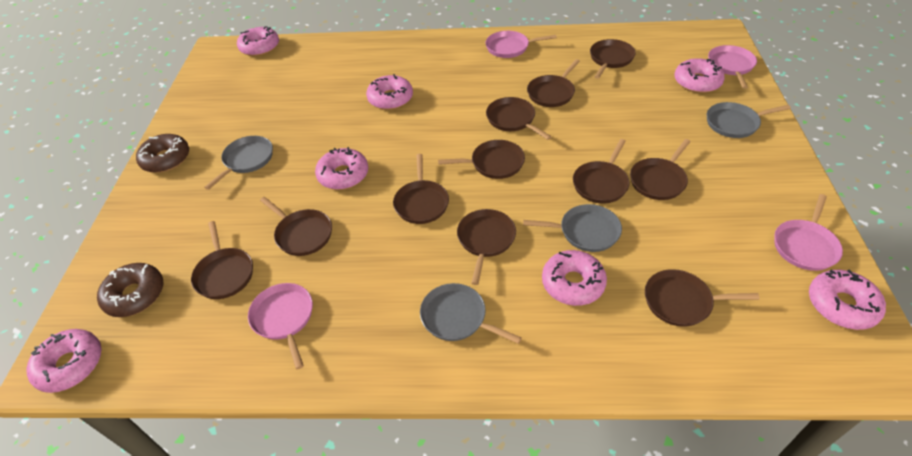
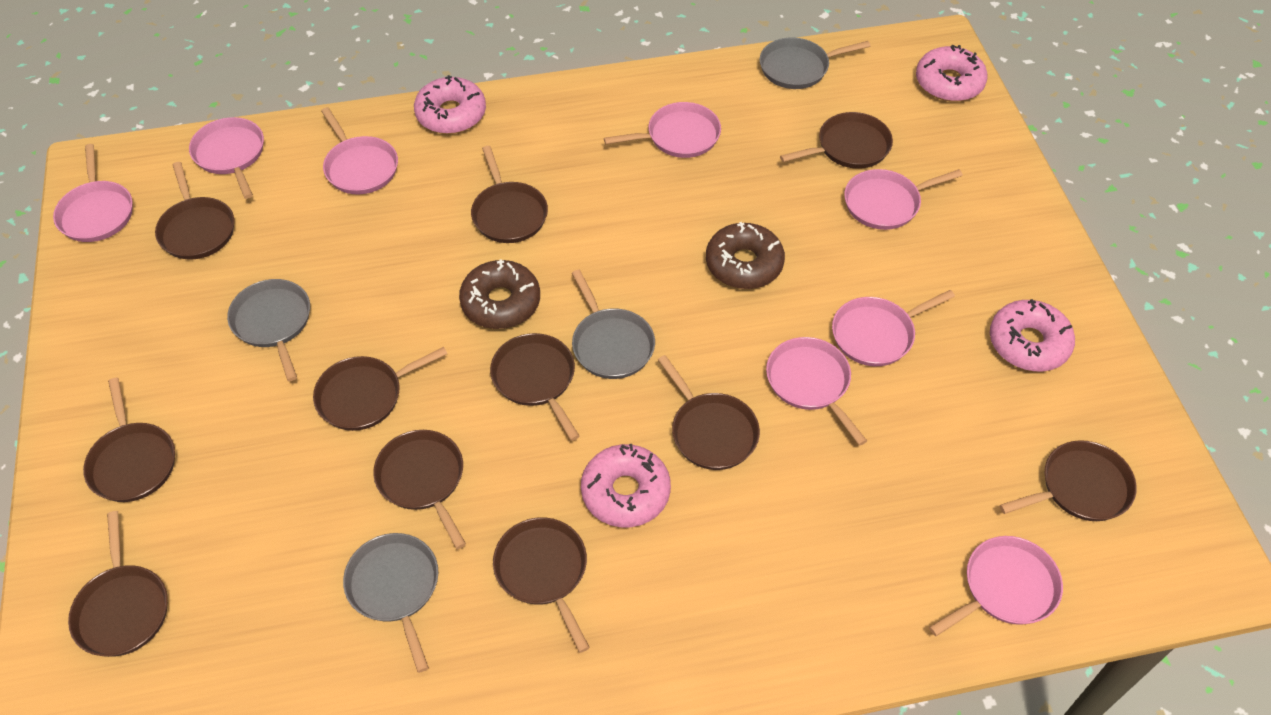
pink donut: 7 -> 4
pink pan: 4 -> 8

